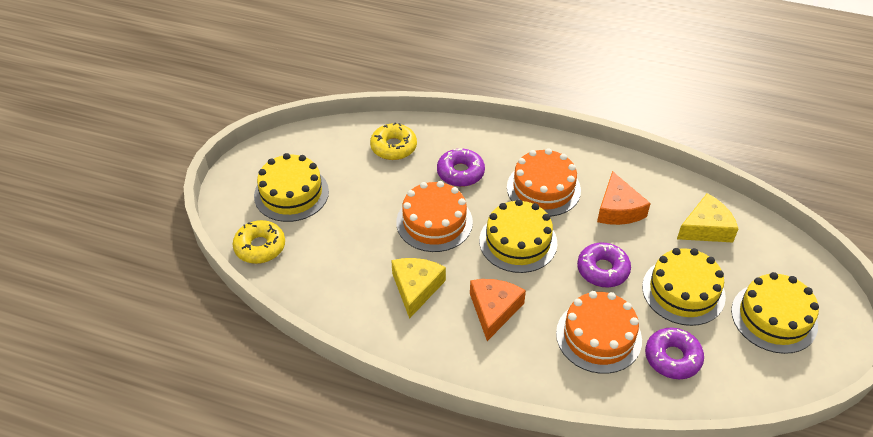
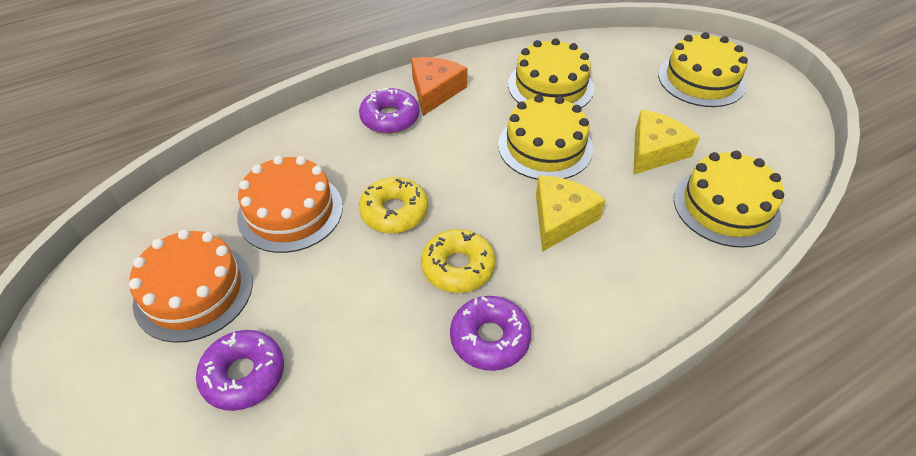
orange cake: 3 -> 2
orange cheese: 2 -> 1

